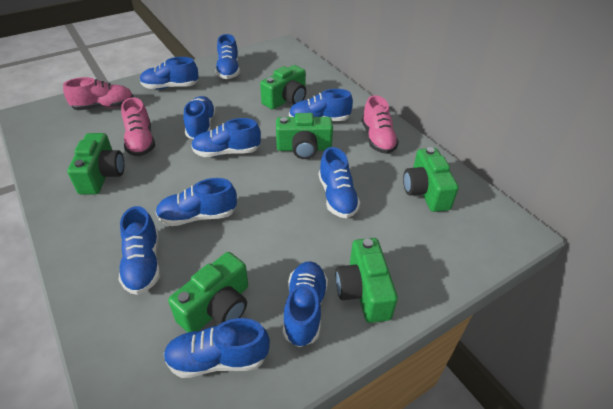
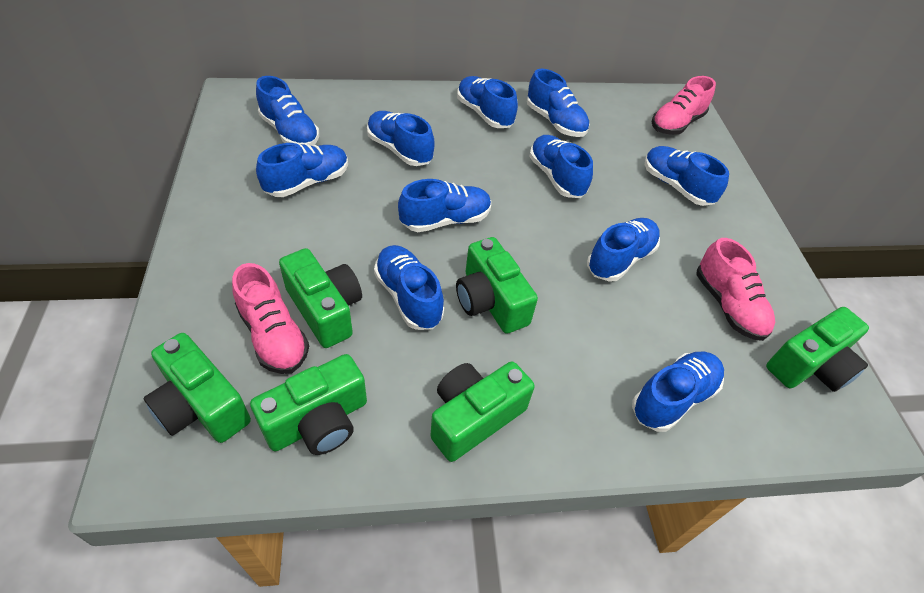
blue shoe: 10 -> 11

